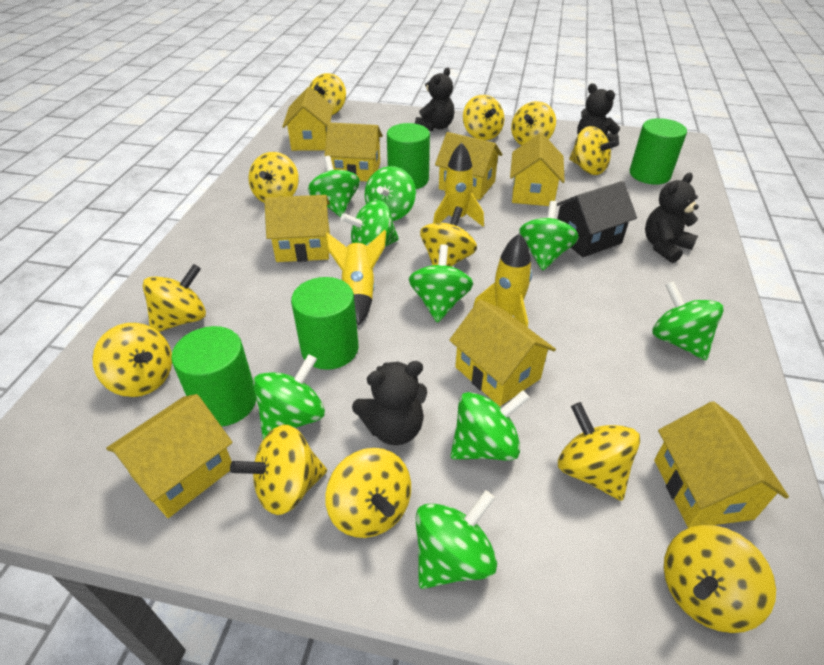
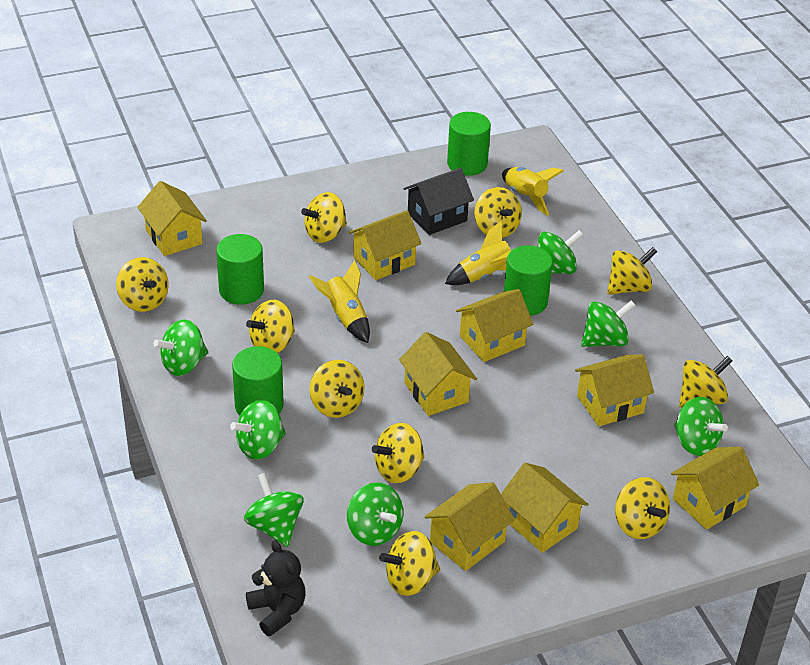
black teddy bear: 4 -> 1
green spinning top: 9 -> 7
yellow spinning top: 12 -> 10

